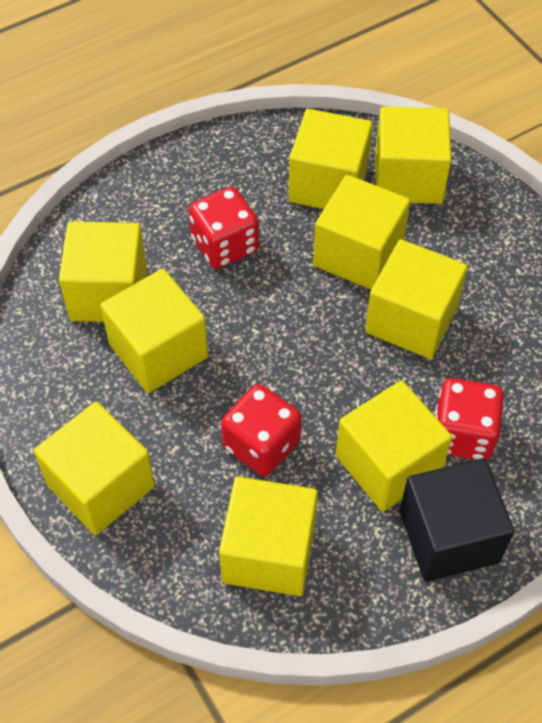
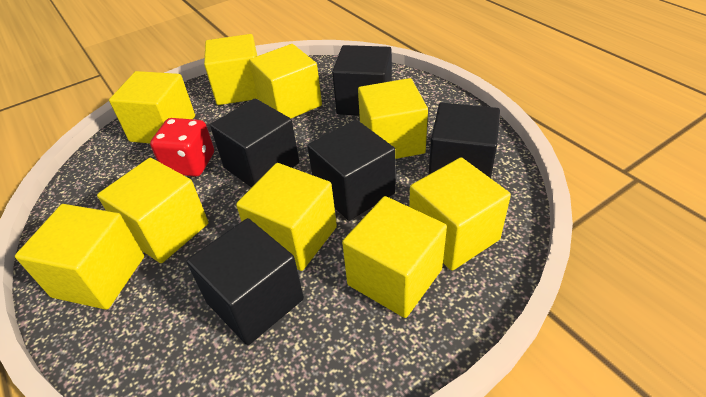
black cube: 1 -> 5
red dice: 3 -> 1

